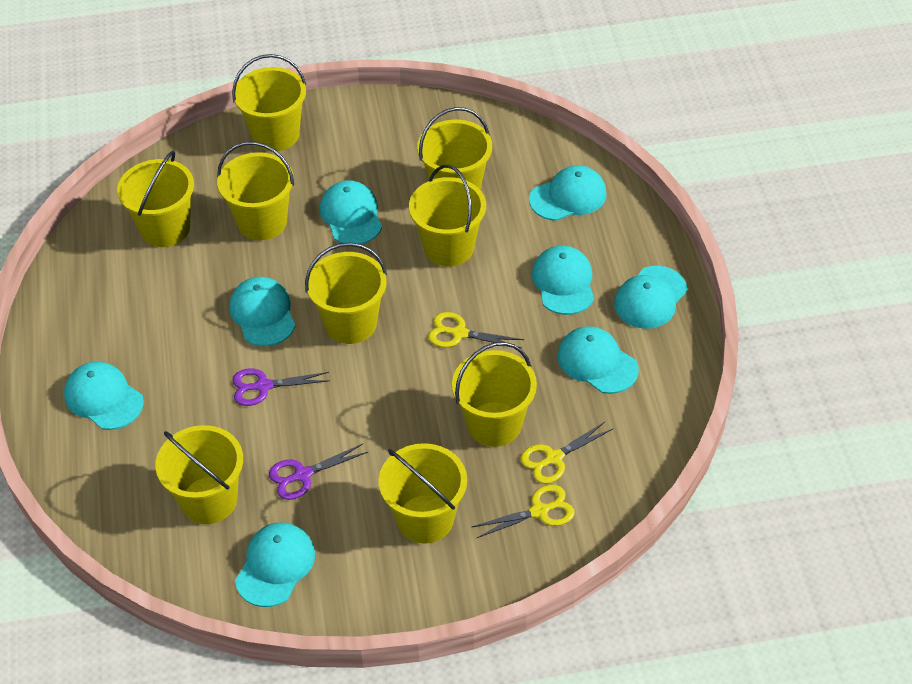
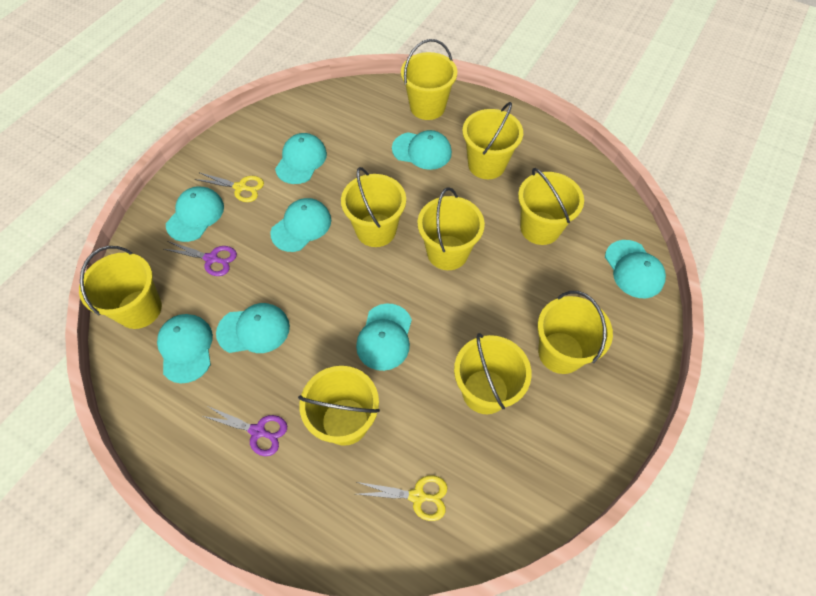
yellow scissors: 3 -> 2

